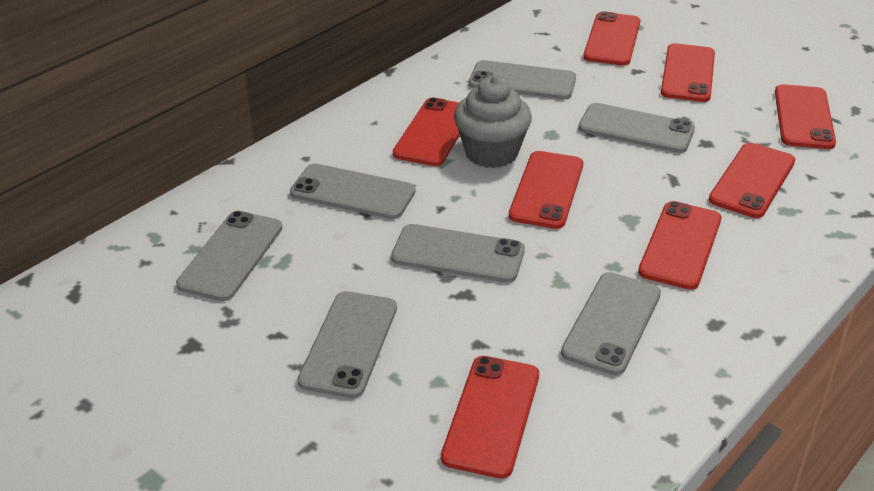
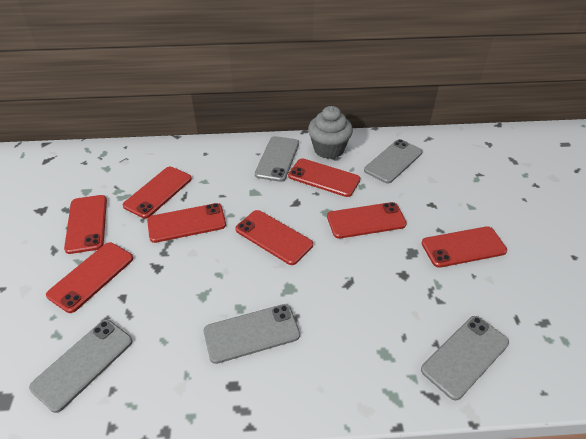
grey phone: 7 -> 5

